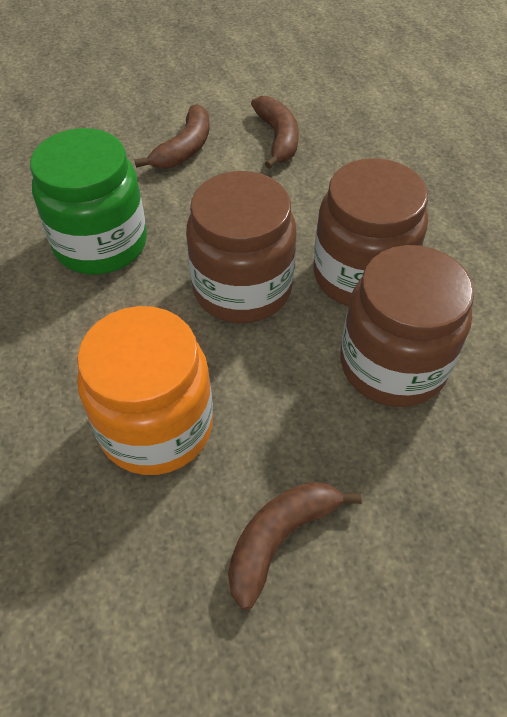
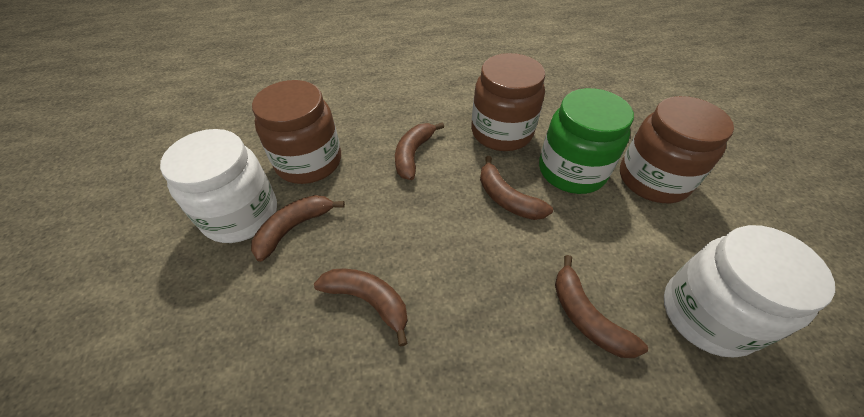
brown banana: 3 -> 5
orange jar: 1 -> 0
white jar: 0 -> 2

